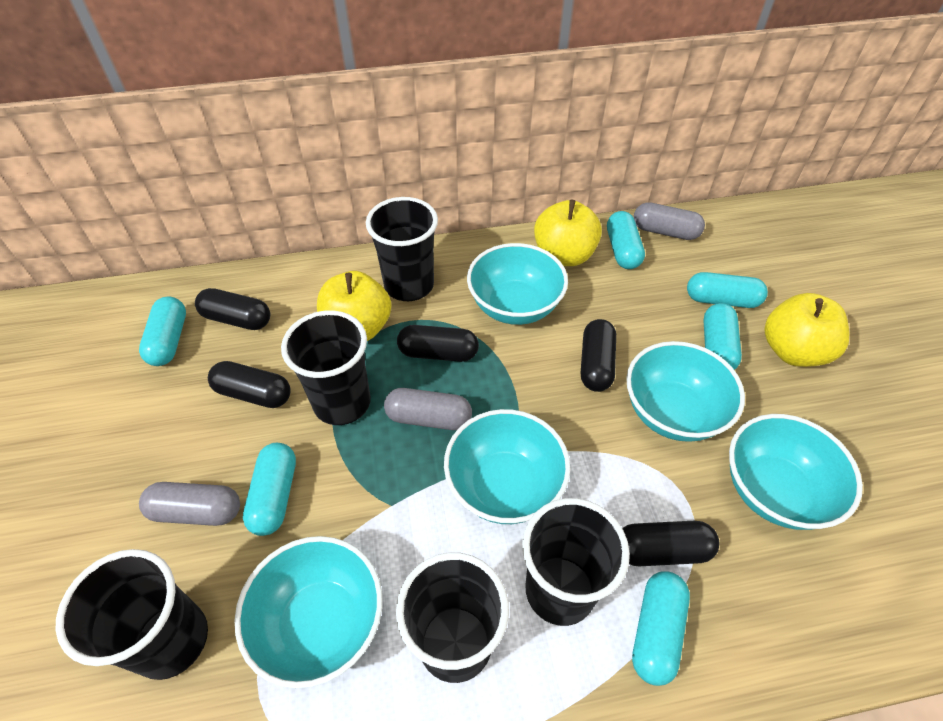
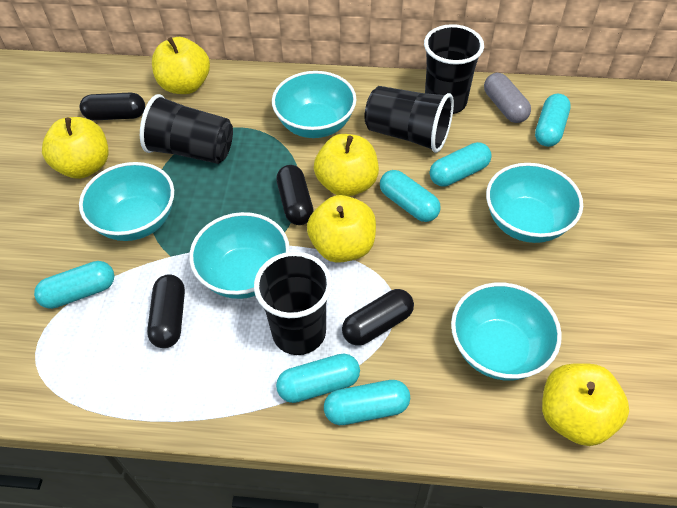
black capsule: 5 -> 4
black cup: 5 -> 4
grey capsule: 3 -> 1
yellow apple: 3 -> 5

